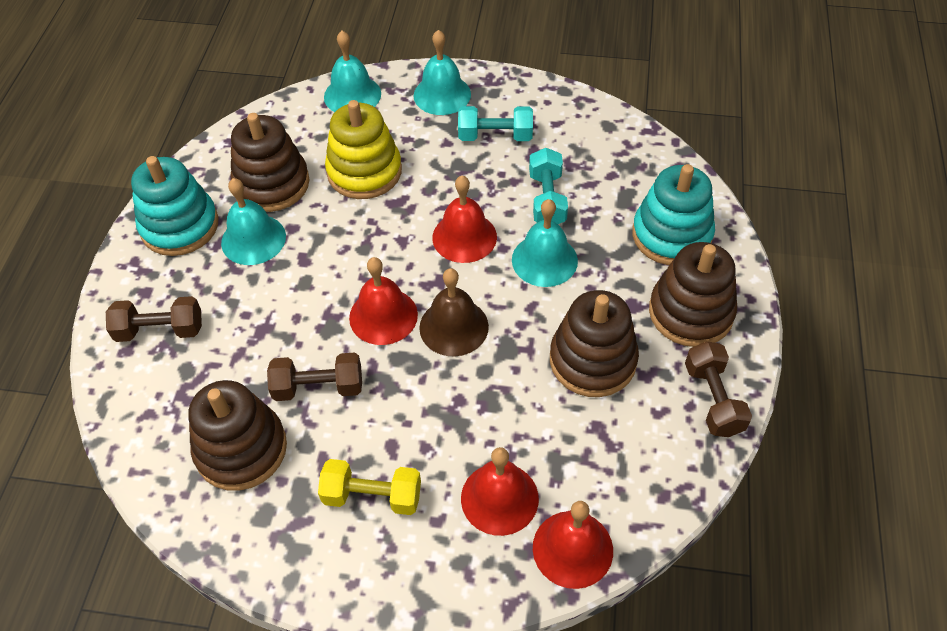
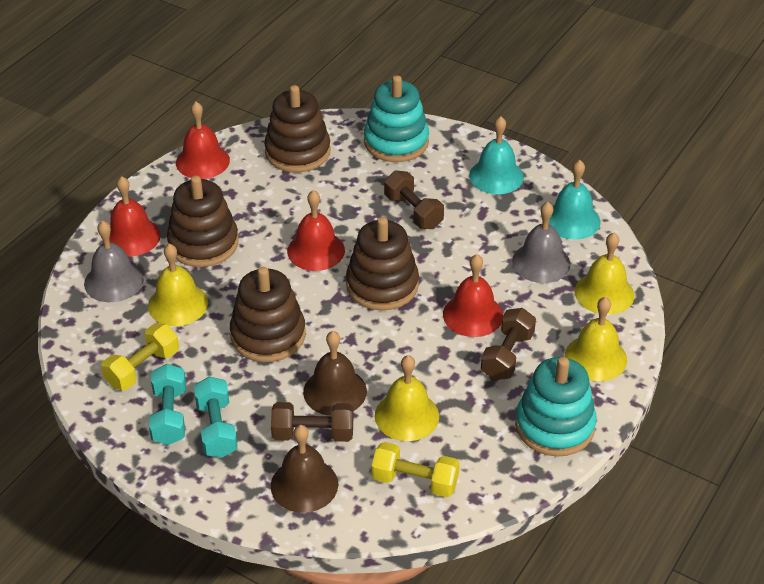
brown bell: 1 -> 2
grey bell: 0 -> 2
turquoise bell: 4 -> 2
yellow bell: 0 -> 4
yellow dumbbell: 1 -> 2
yellow stacking toy: 1 -> 0

